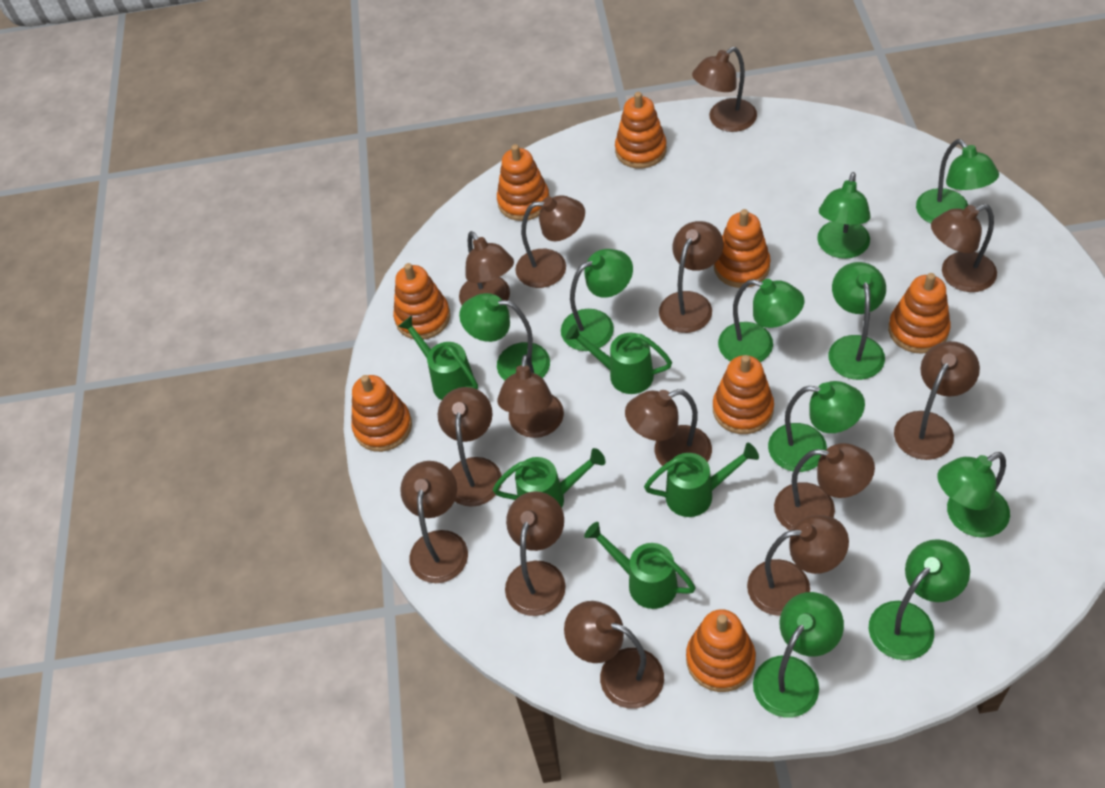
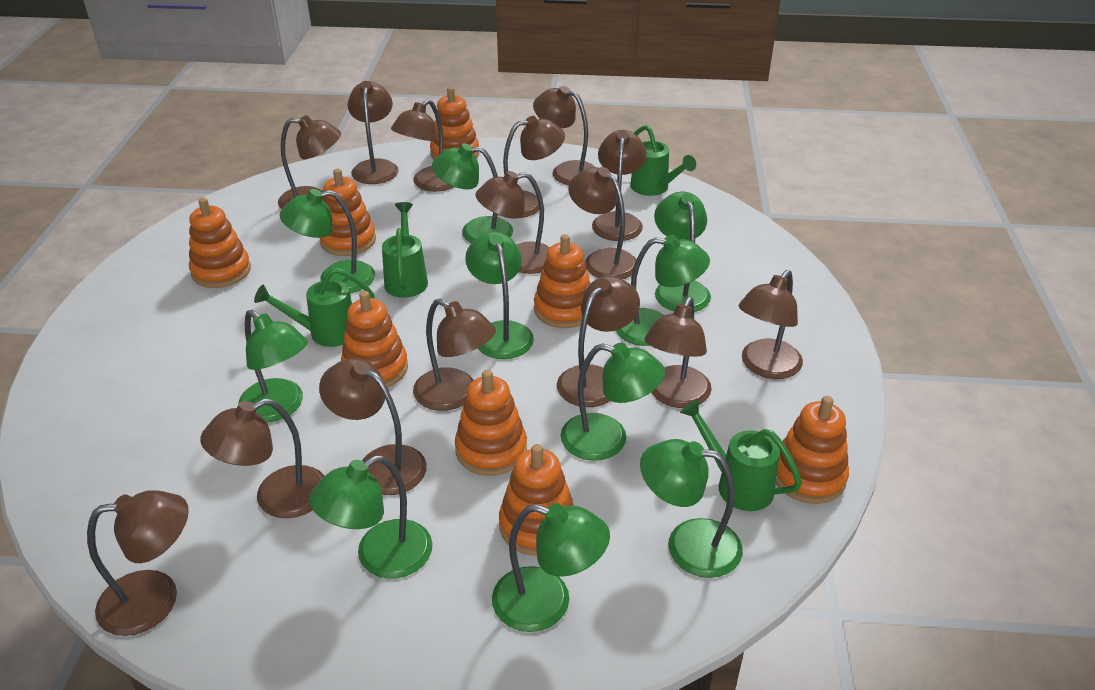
brown lamp: 14 -> 15
green watering can: 5 -> 4

